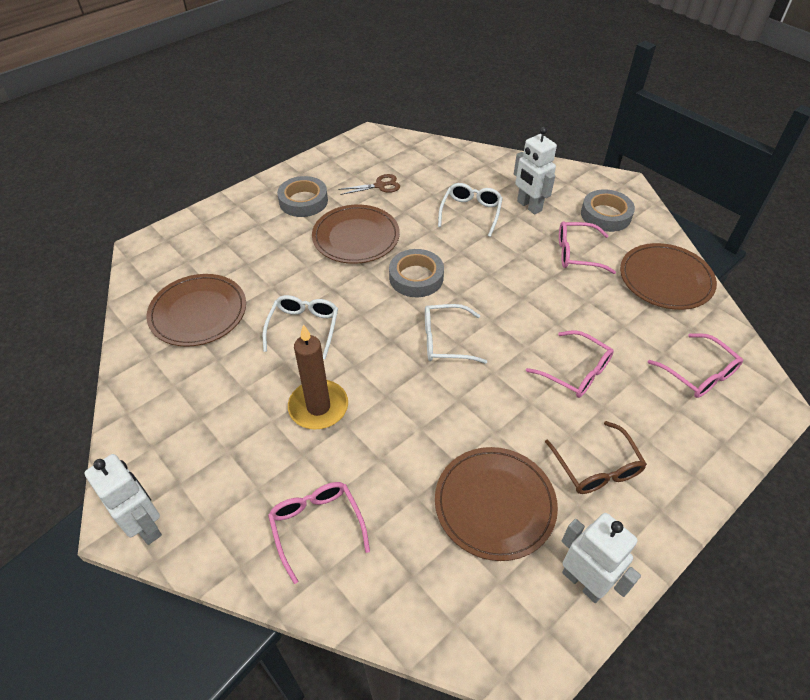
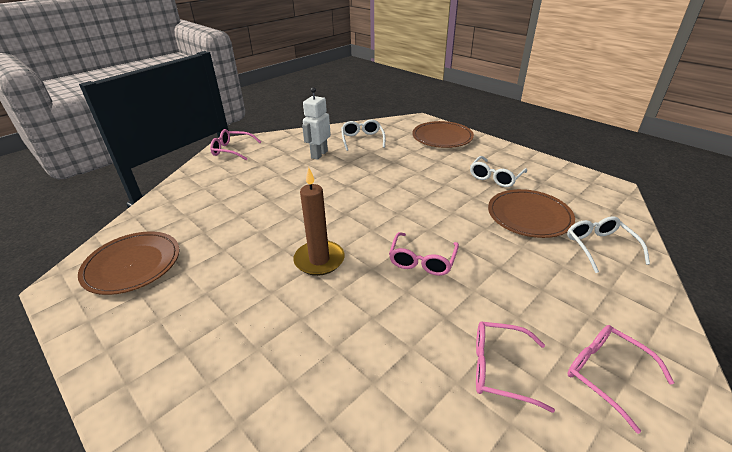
brown glasses: 1 -> 0
brown plate: 4 -> 3
brown scissors: 1 -> 0
grey tape: 3 -> 0
white robot: 3 -> 1

